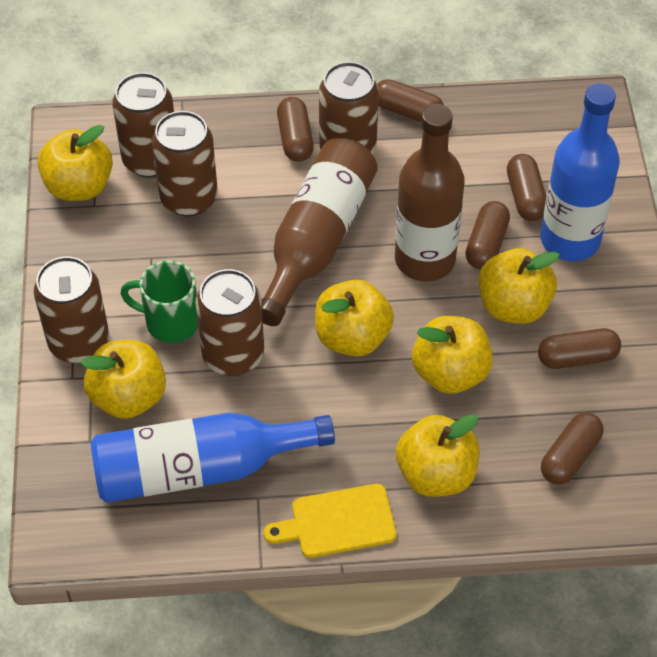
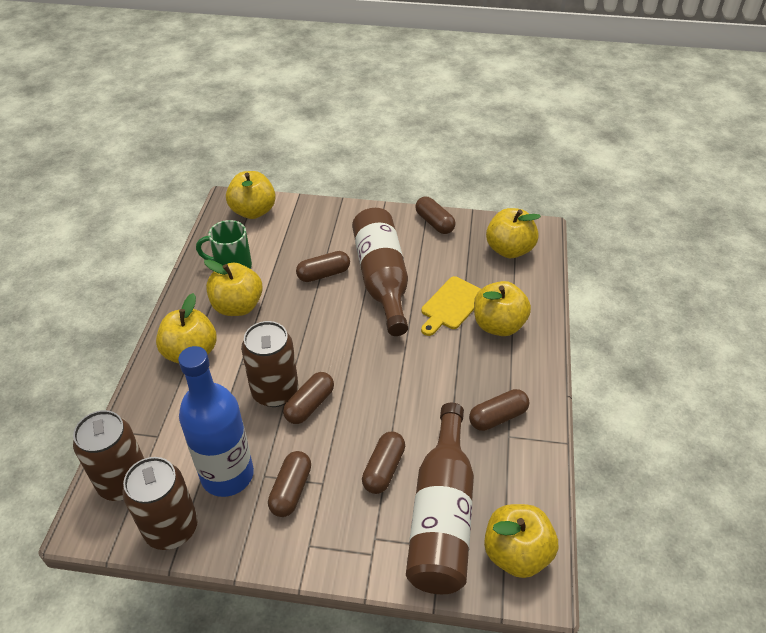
blue bottle: 2 -> 1
brown can: 5 -> 3

